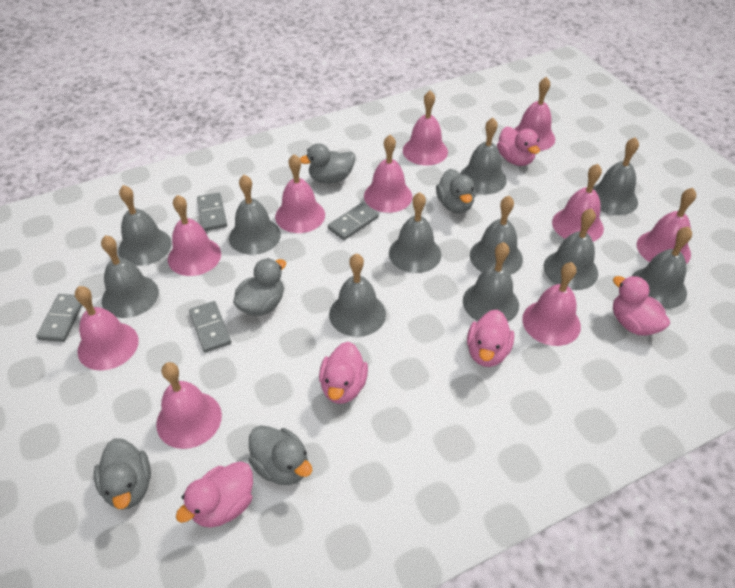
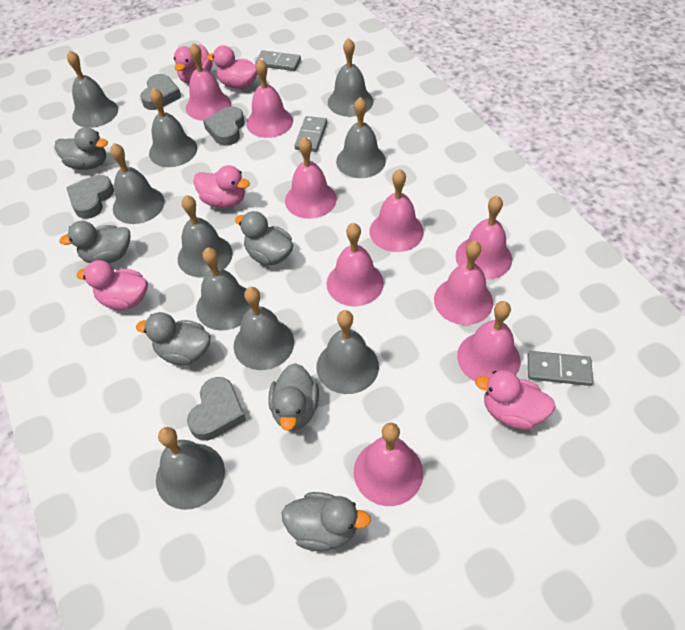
grey bell: 11 -> 10
grey domino: 4 -> 3
grey duck: 5 -> 6
grey heart: 0 -> 4
pink bell: 10 -> 9

